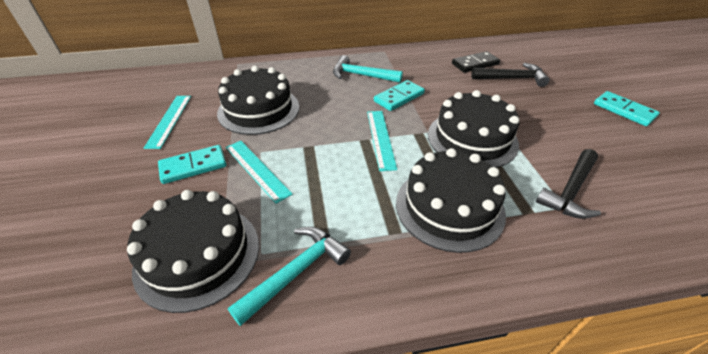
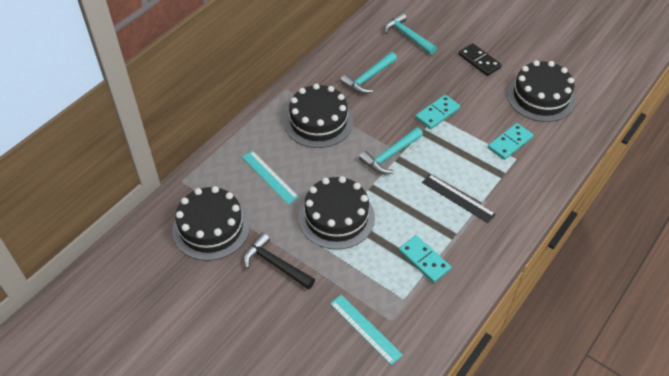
black hammer: 2 -> 1
black ruler: 0 -> 1
turquoise hammer: 2 -> 3
turquoise ruler: 3 -> 2

